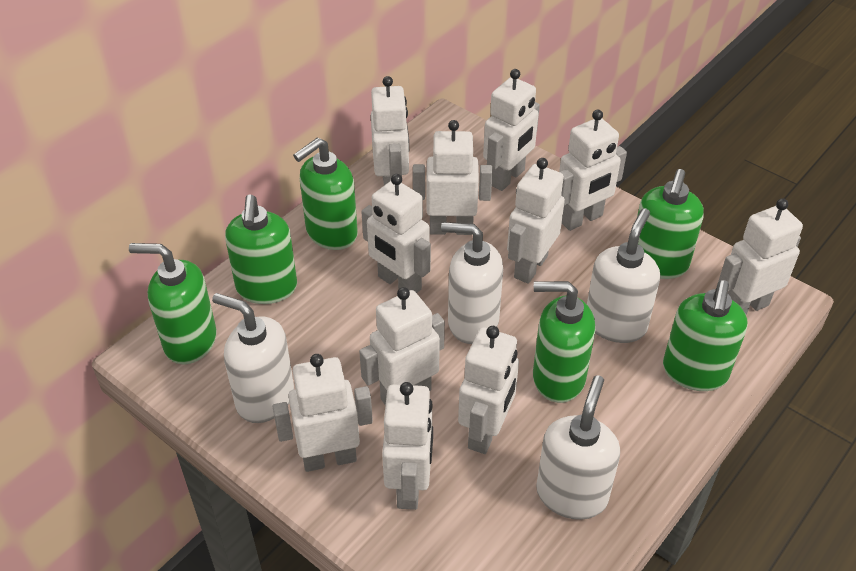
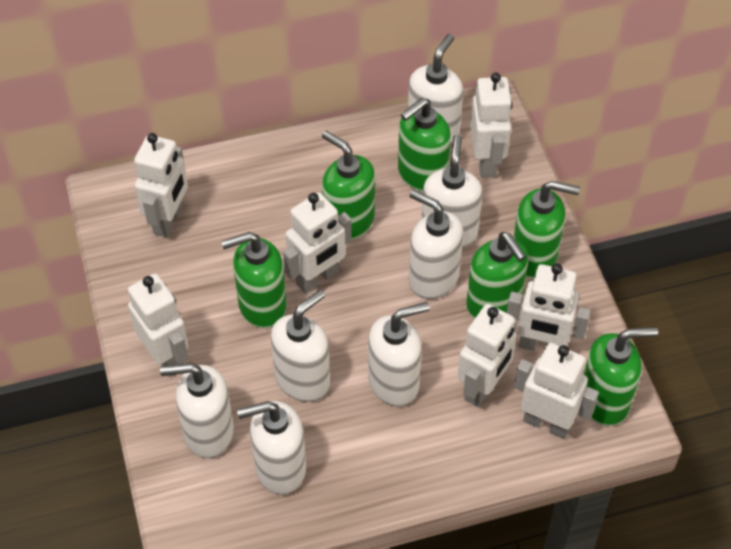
white robot: 11 -> 7
white soap dispenser: 4 -> 7

